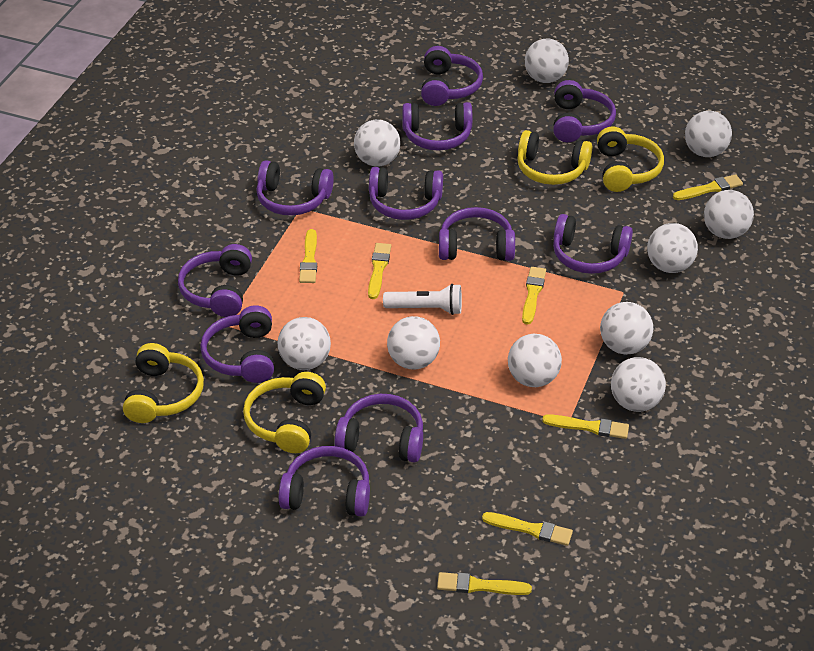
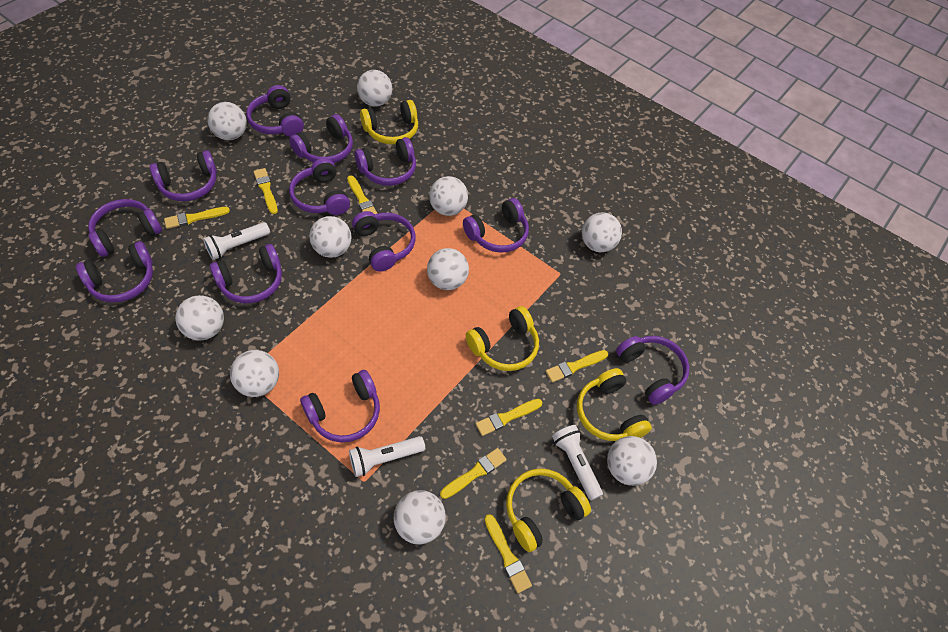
purple headphones: 11 -> 12
white flashlight: 1 -> 3

